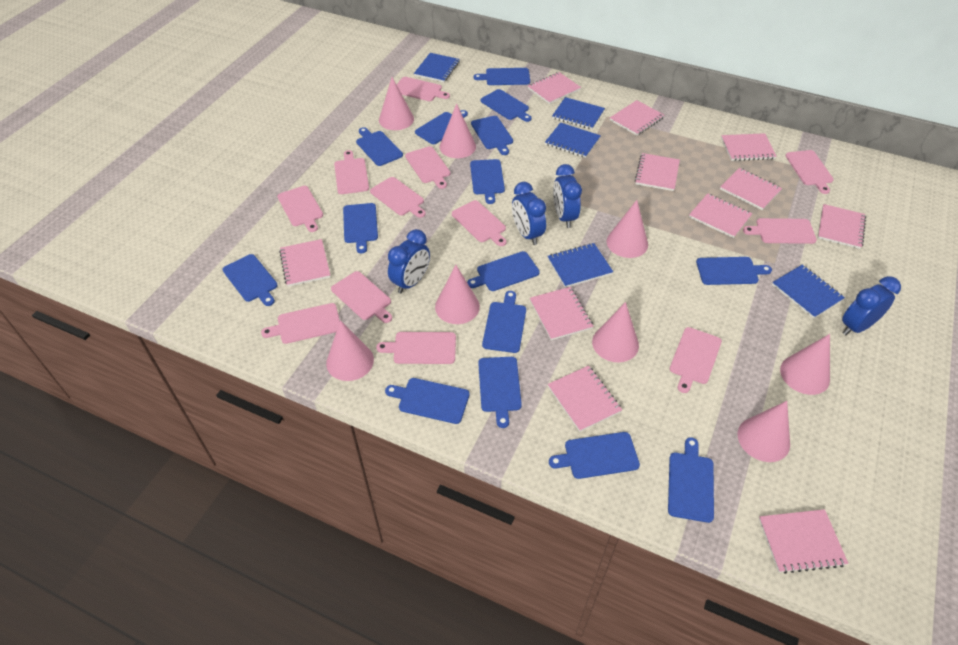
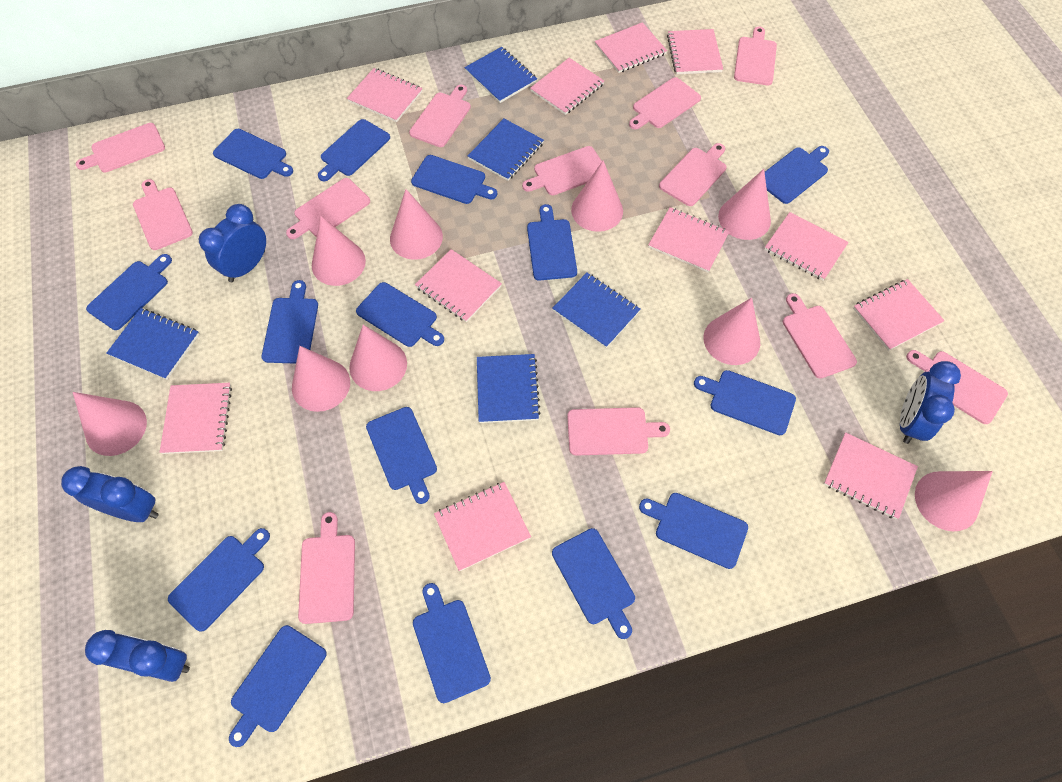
pink cone: 8 -> 9

